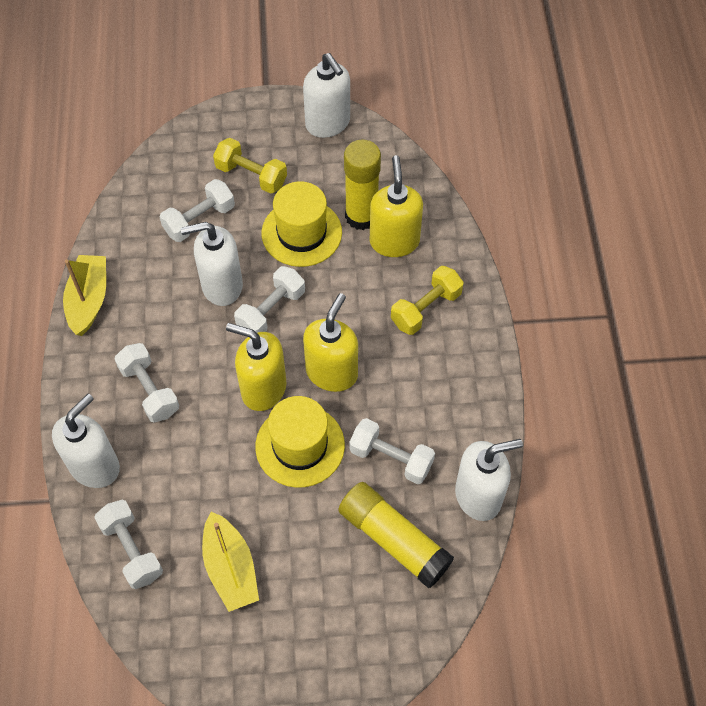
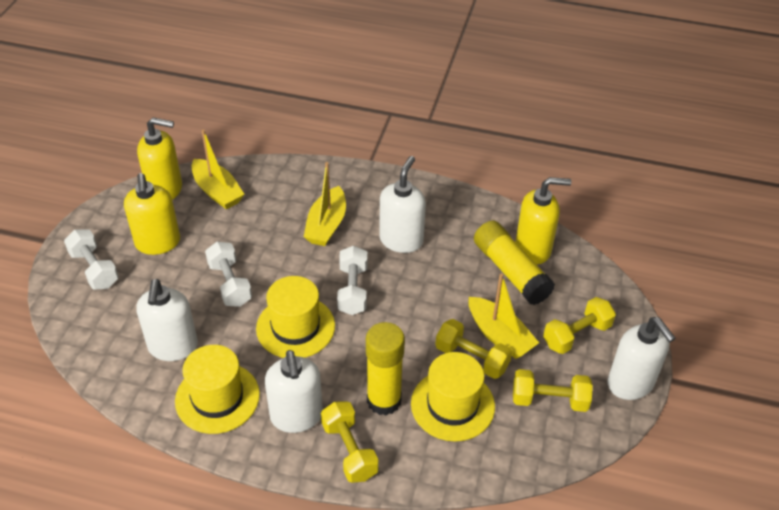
white dumbbell: 5 -> 3
yellow boat: 2 -> 3
yellow dumbbell: 2 -> 4
yellow hat: 2 -> 3

